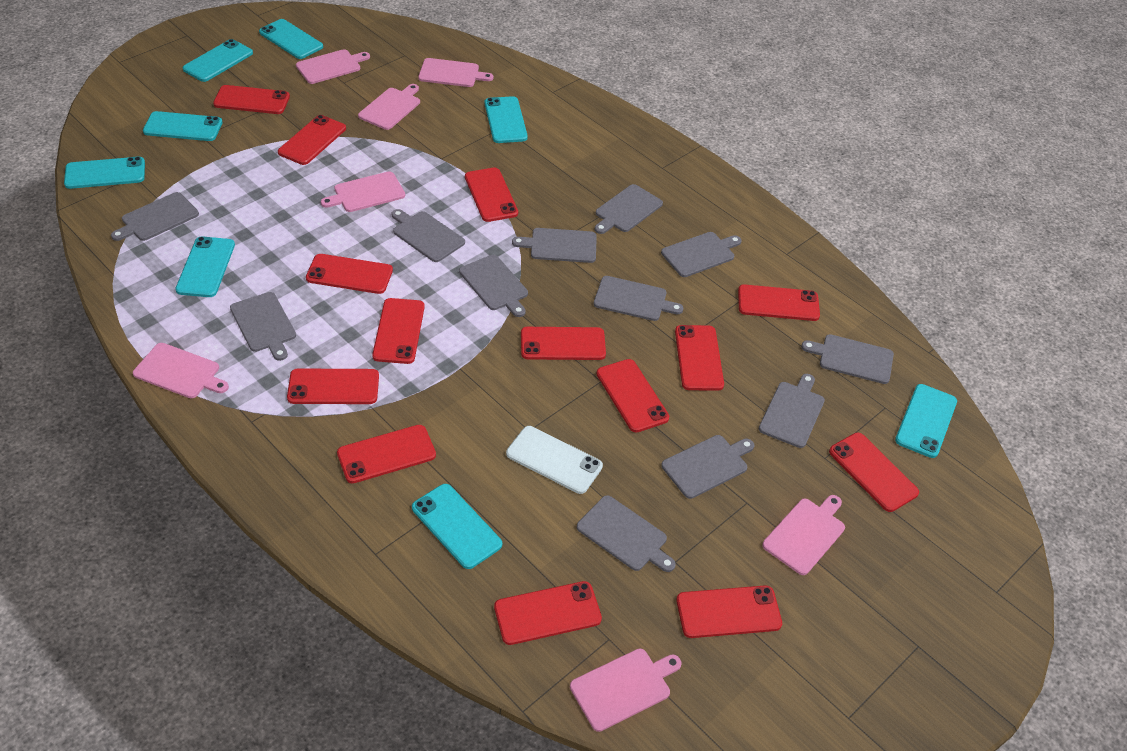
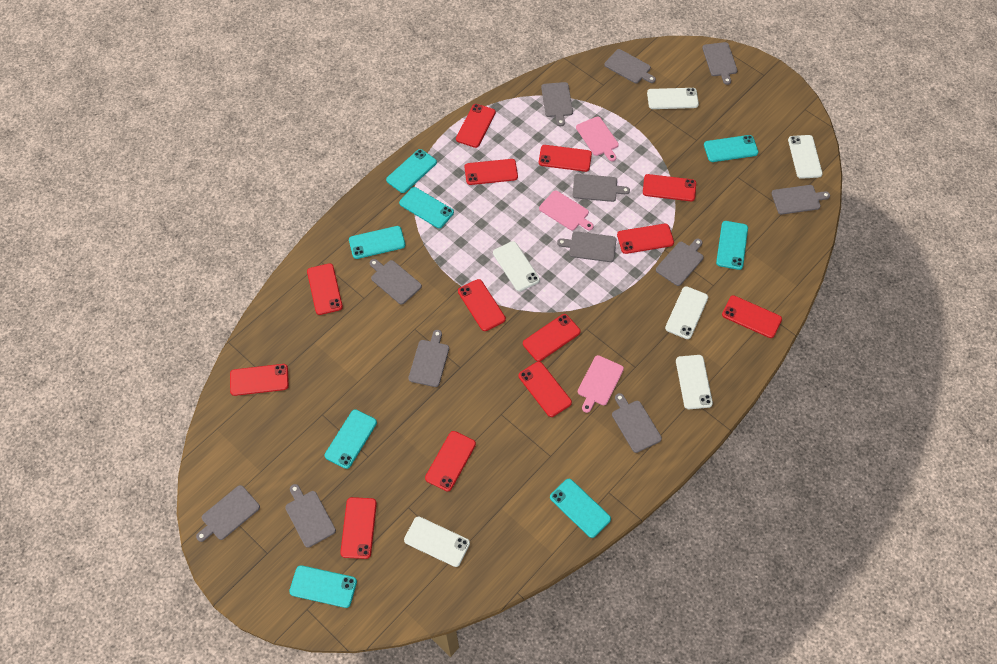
pink cutting board: 7 -> 3
red phone: 14 -> 13
white phone: 1 -> 6

